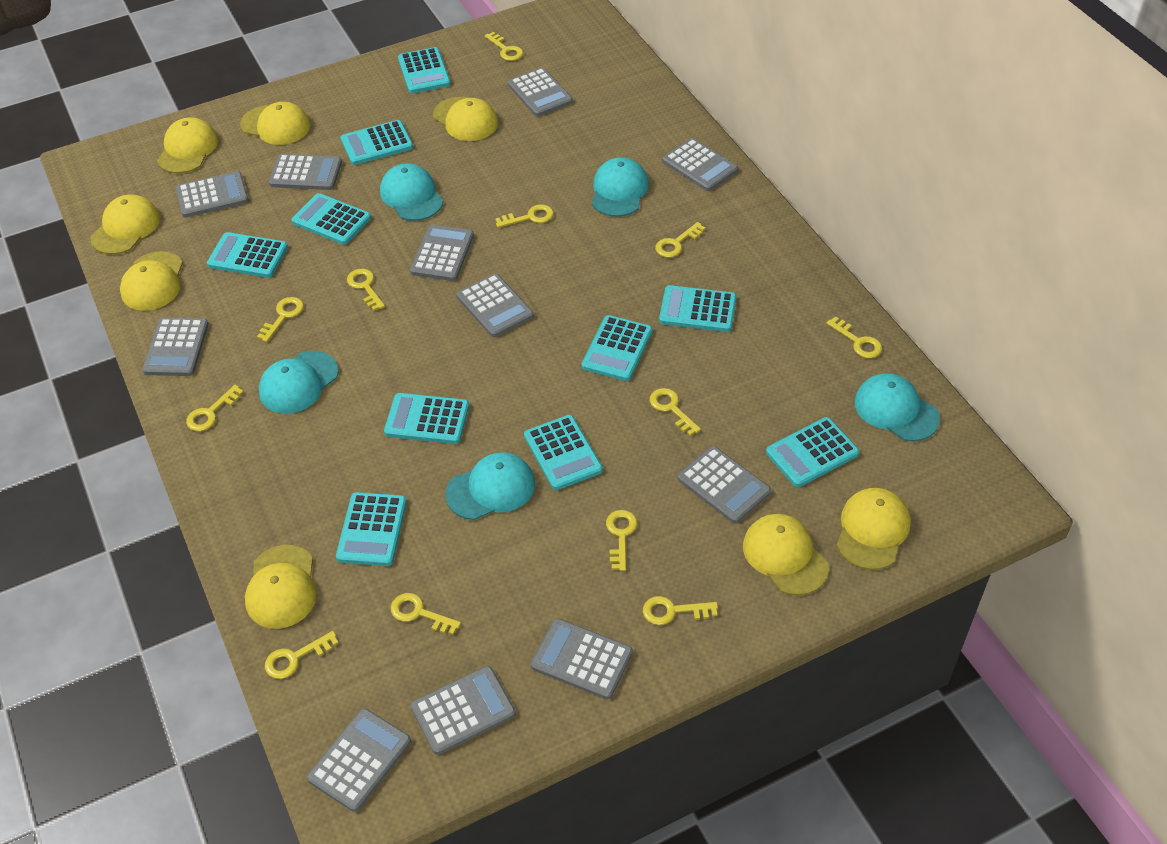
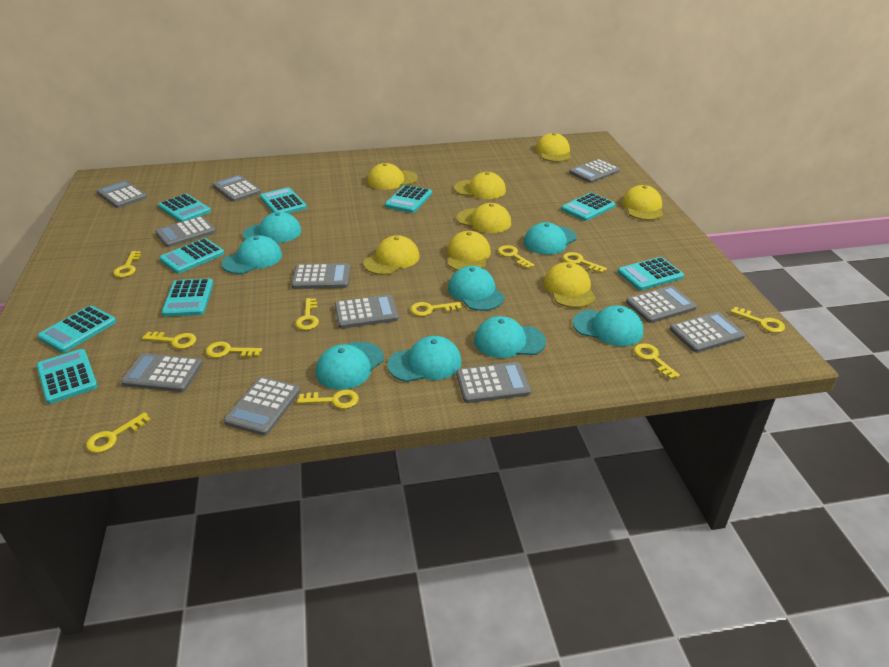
turquoise calculator: 10 -> 9
turquoise cap: 5 -> 8
yellow key: 12 -> 11

